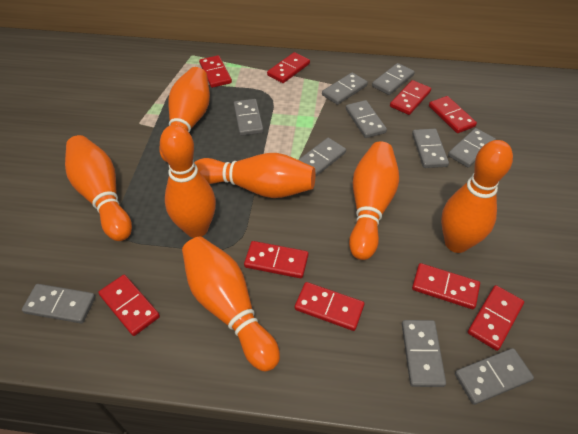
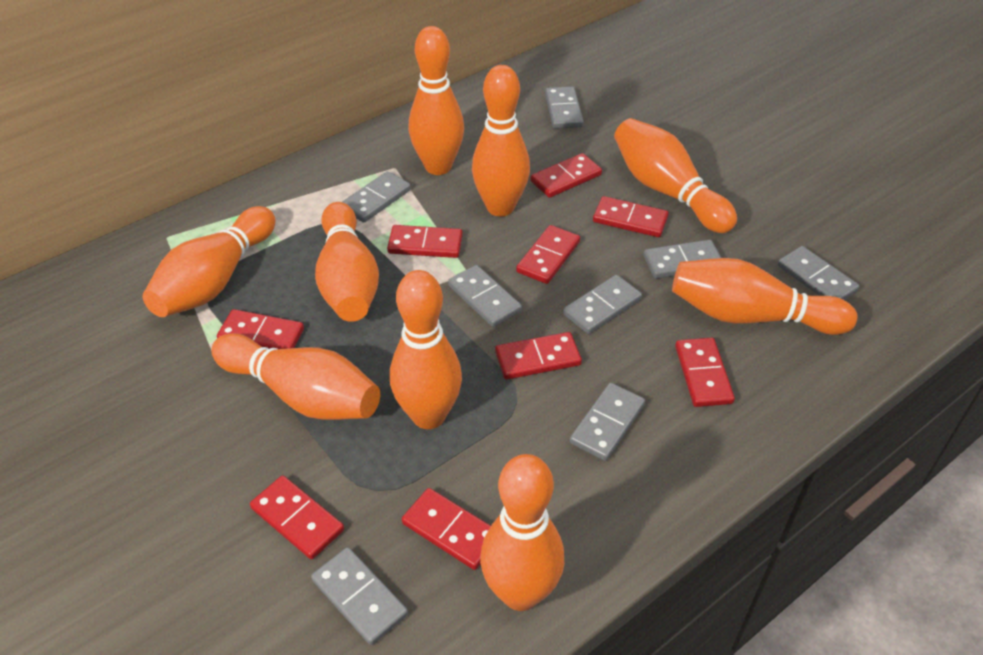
grey domino: 10 -> 8
orange bowling pin: 7 -> 9

